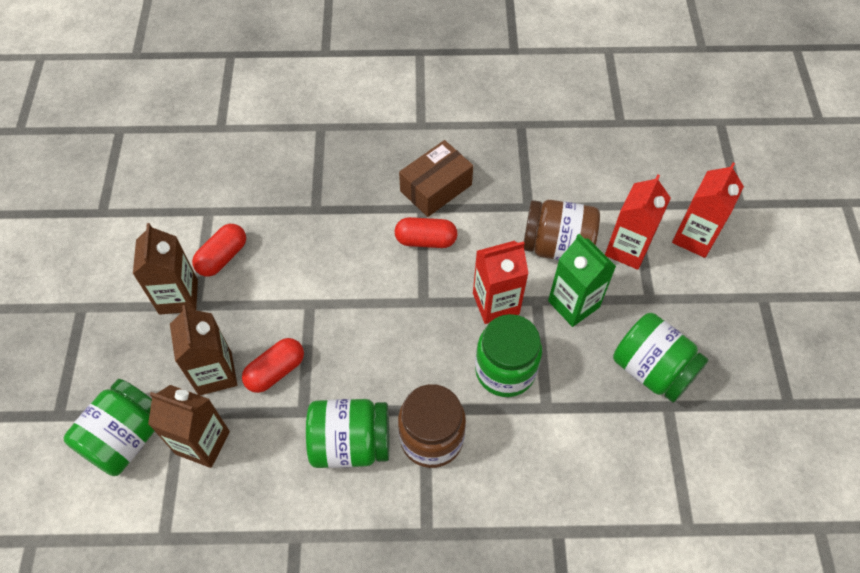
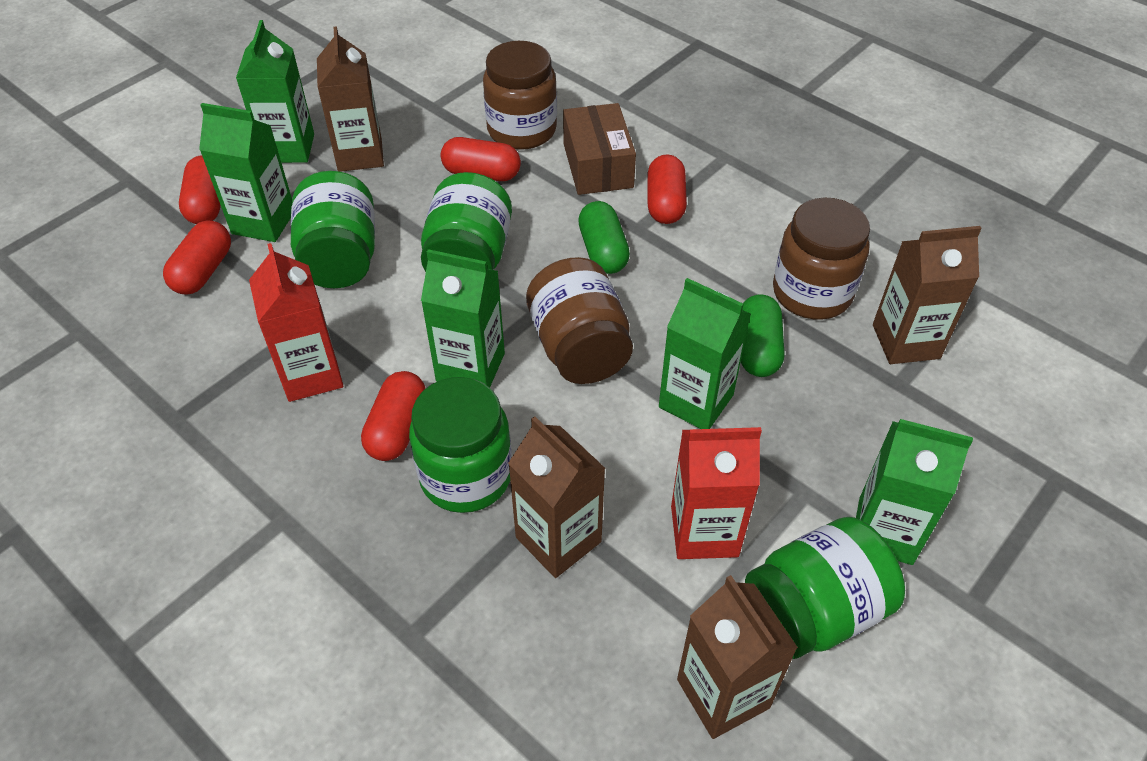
brown carton: 3 -> 4
brown jar: 2 -> 3
green capsule: 0 -> 2
green carton: 1 -> 5
red capsule: 3 -> 5
red carton: 3 -> 2

